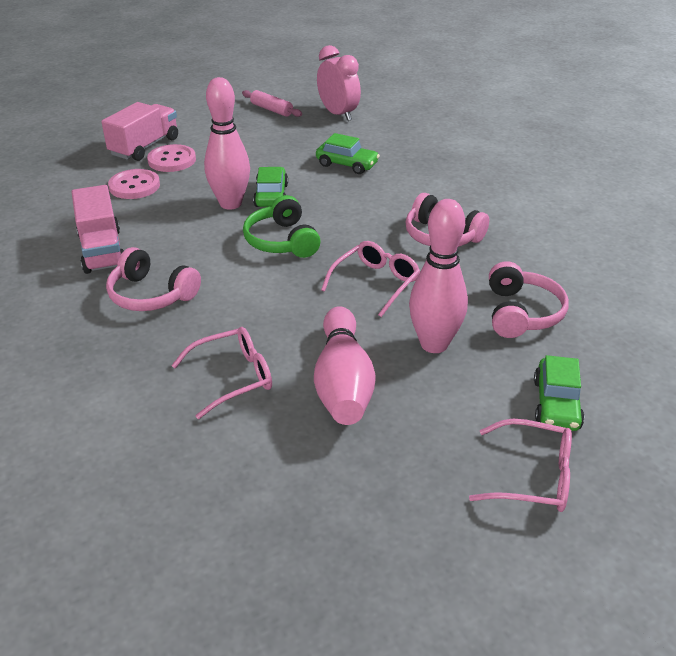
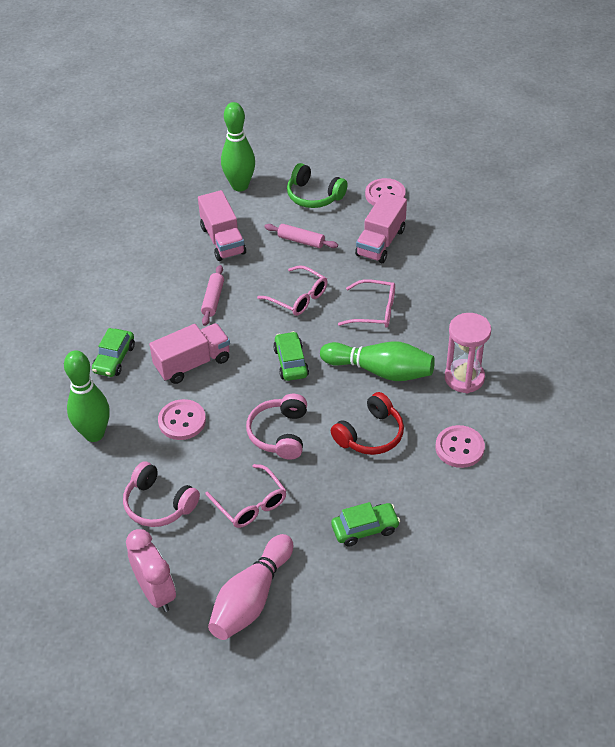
green bowling pin: 0 -> 3
pink bowling pin: 3 -> 1
pink button: 2 -> 3
pink headphones: 3 -> 2
pink hourglass: 0 -> 1
pink rolling pin: 1 -> 2
pink truck: 2 -> 3
red headphones: 0 -> 1

